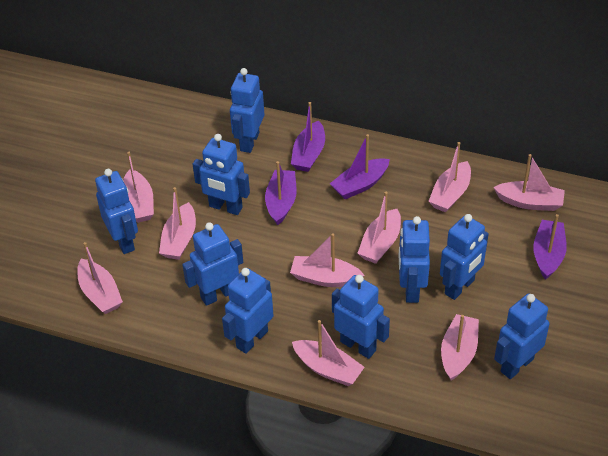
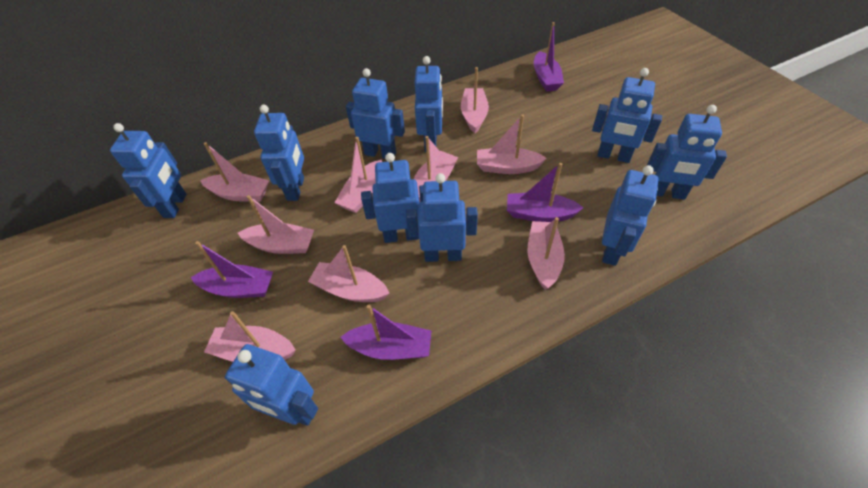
blue robot: 9 -> 10

